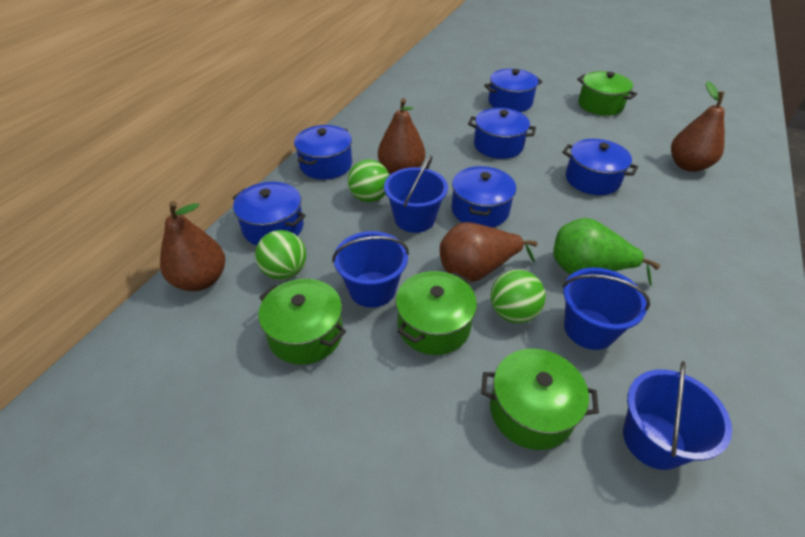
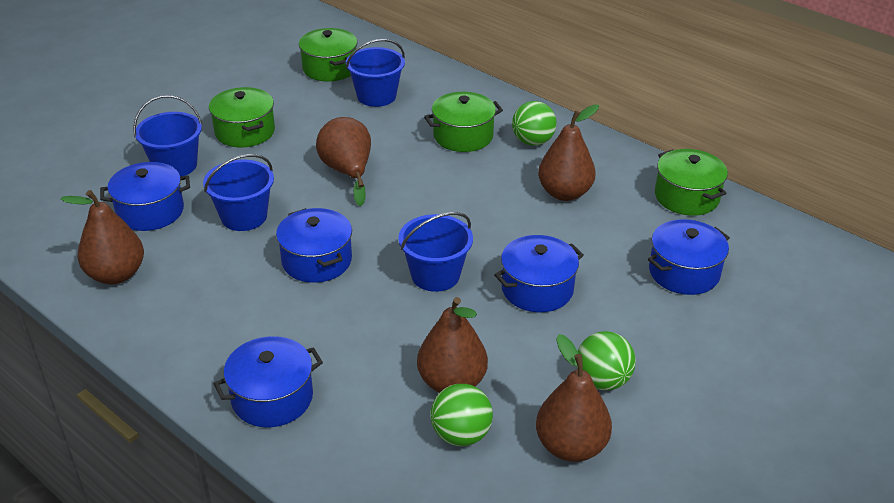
blue pot: 6 -> 5
brown pear: 4 -> 5
green pear: 1 -> 0

